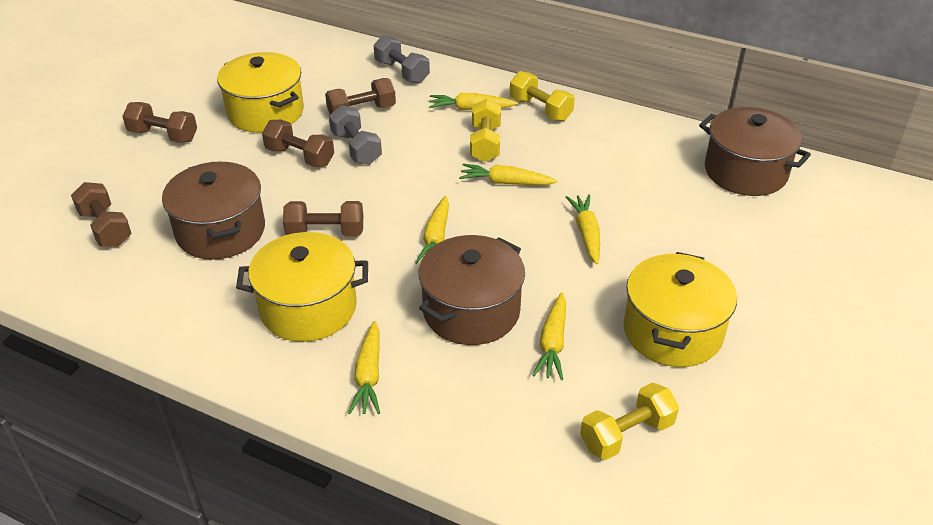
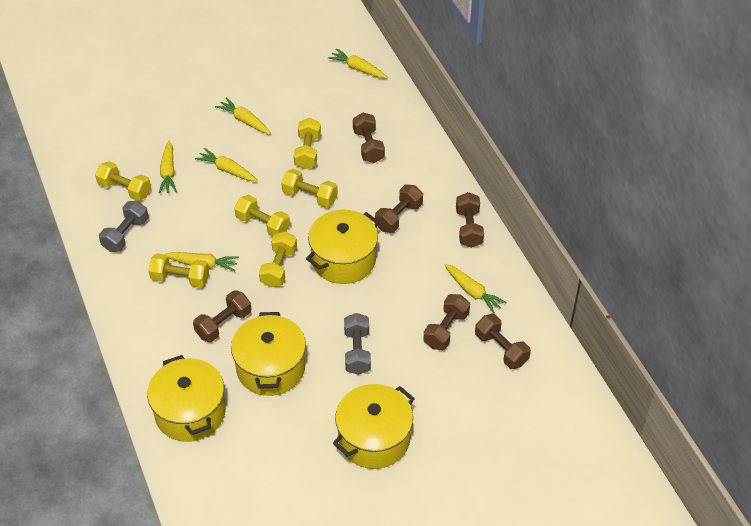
brown dumbbell: 5 -> 6
brown pot: 3 -> 0
yellow dumbbell: 3 -> 6
yellow pot: 3 -> 4

